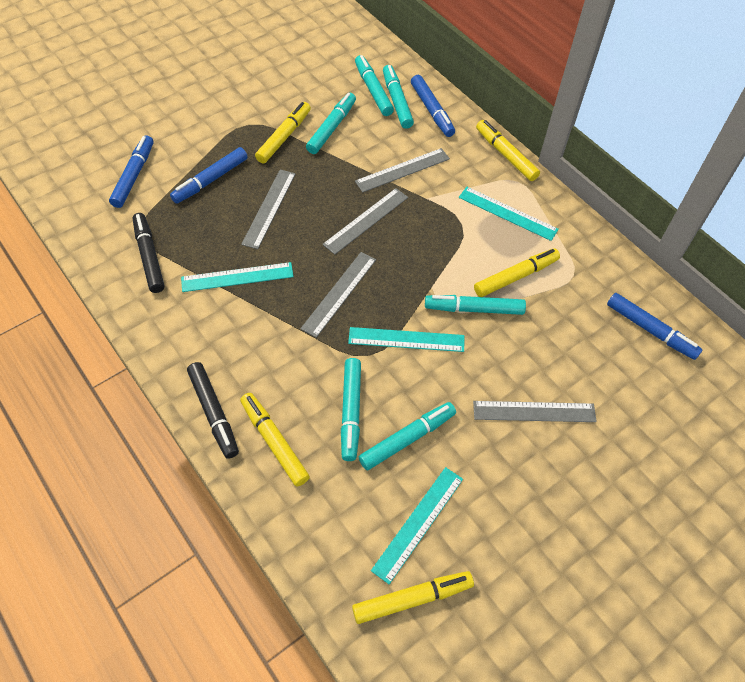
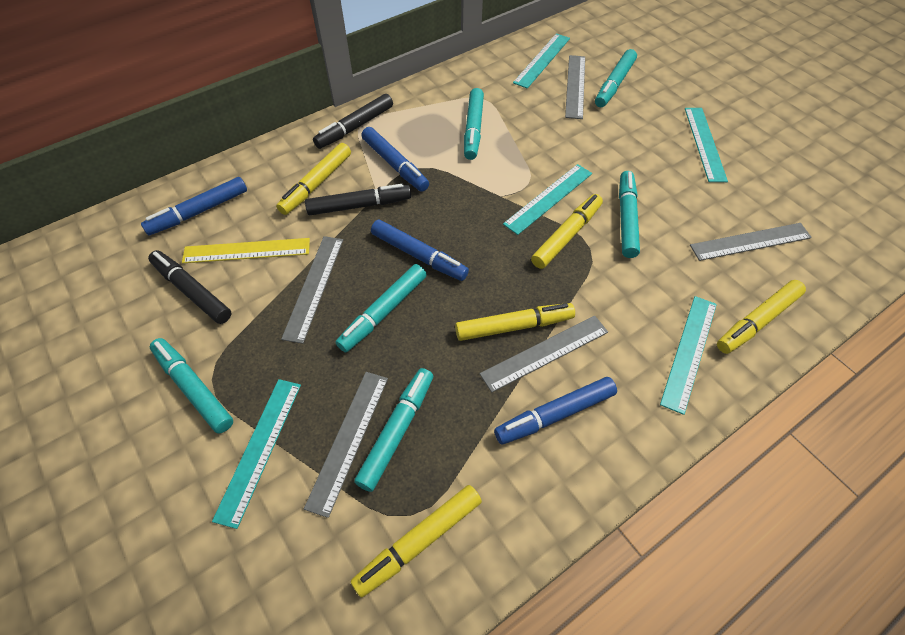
black marker: 2 -> 3
turquoise ruler: 4 -> 5
yellow ruler: 0 -> 1

